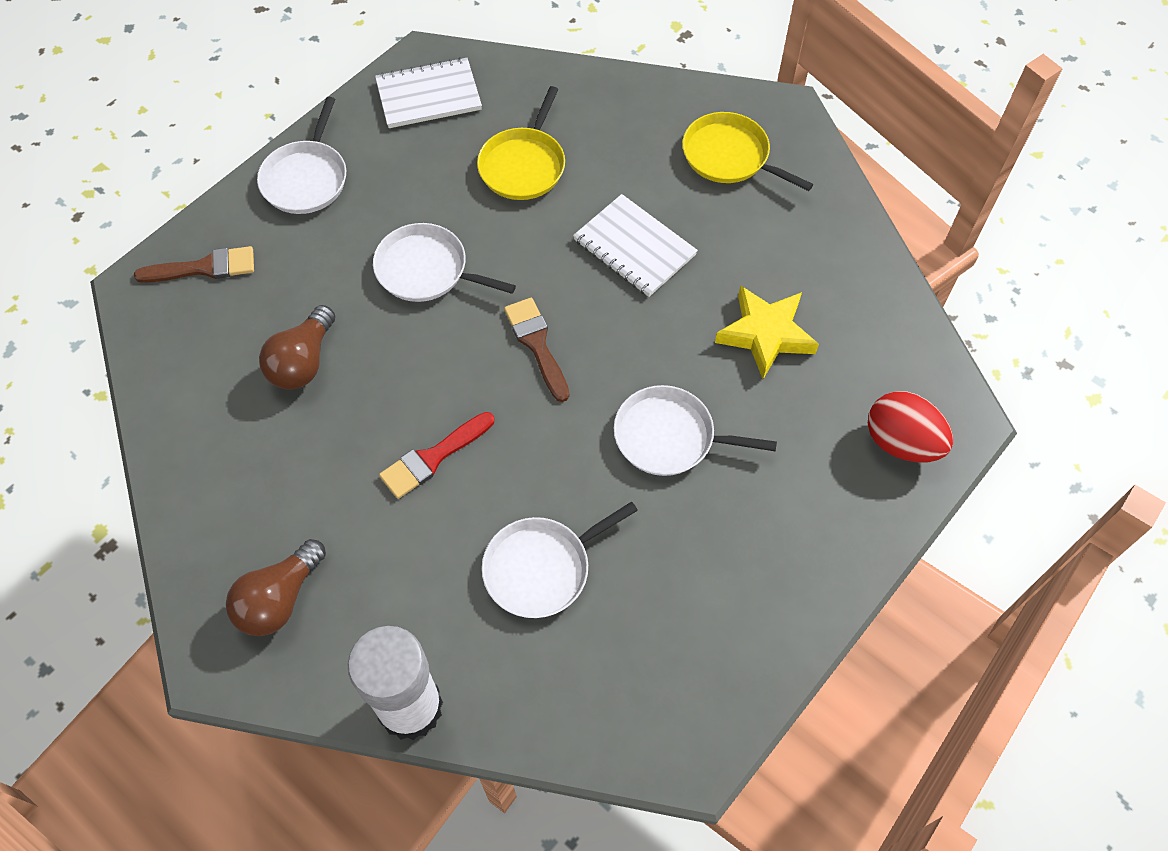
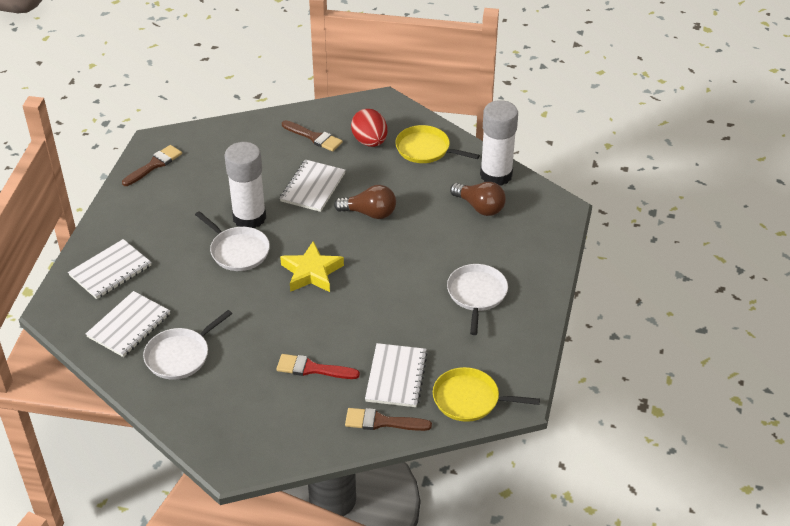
brown brush: 2 -> 3
white glue stick: 1 -> 2
white notebook: 2 -> 4
white pan: 4 -> 3

